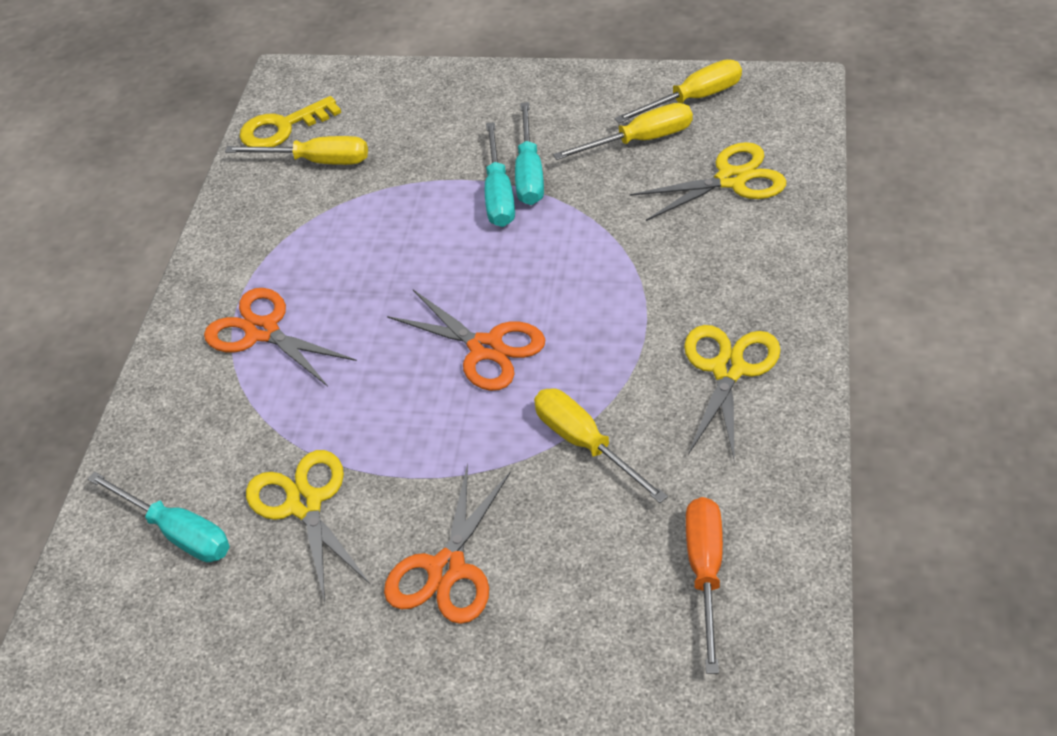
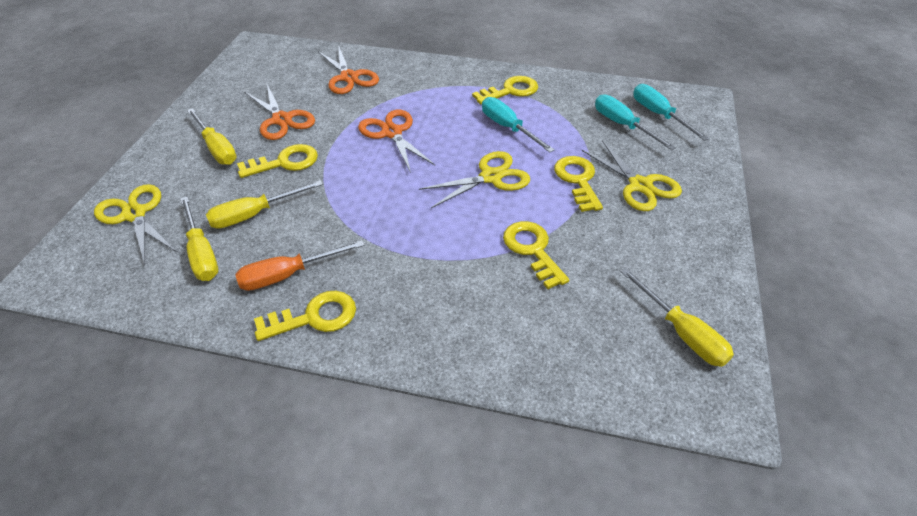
yellow key: 1 -> 5

